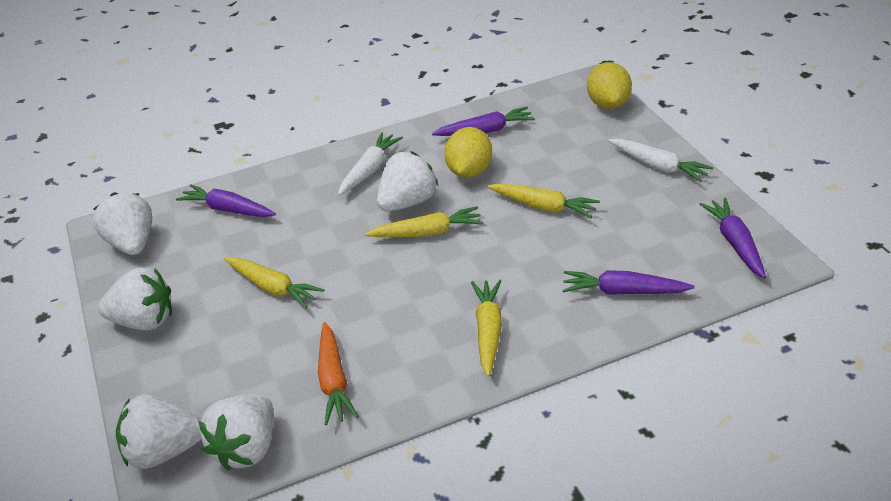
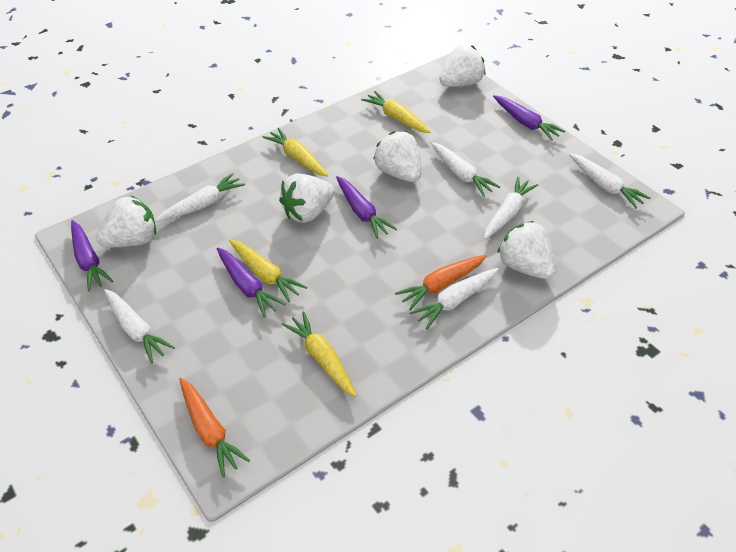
orange carrot: 1 -> 2
white carrot: 2 -> 6
yellow lemon: 2 -> 0

